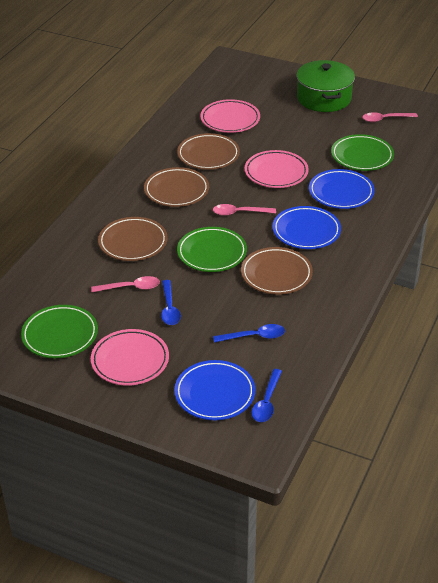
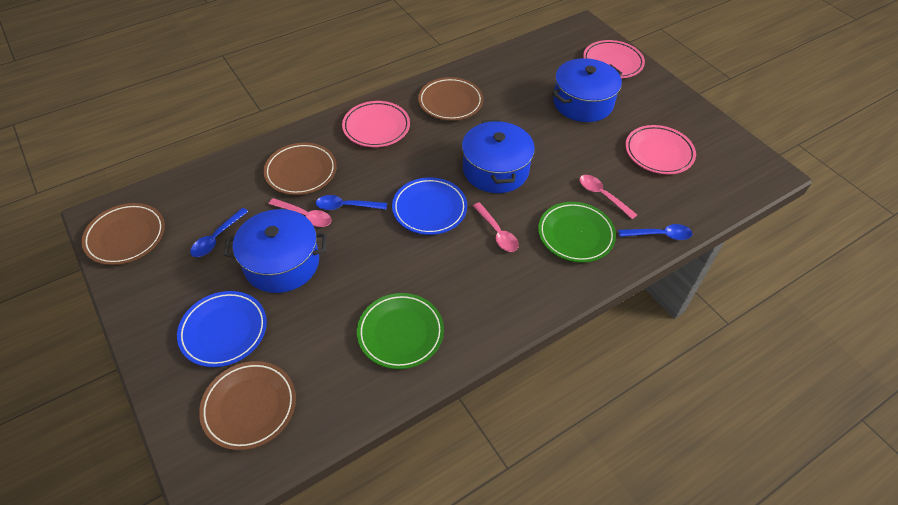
blue plate: 3 -> 2
blue pot: 0 -> 3
green plate: 3 -> 2
green pot: 1 -> 0

